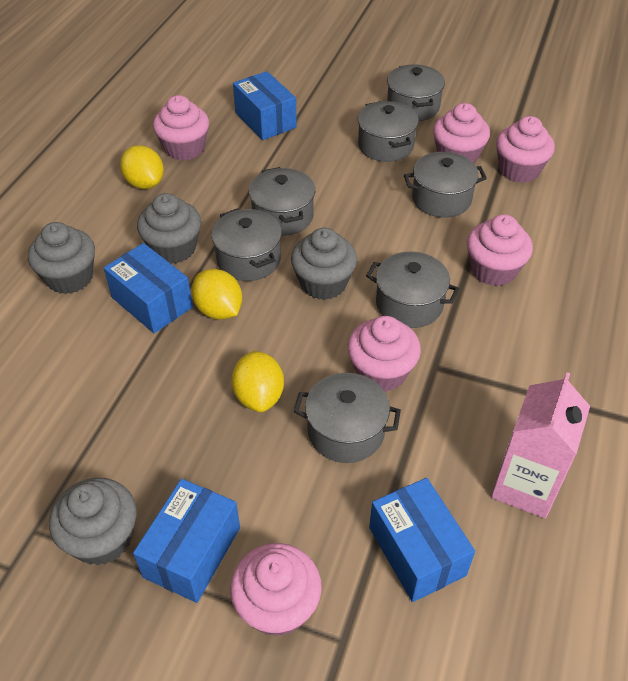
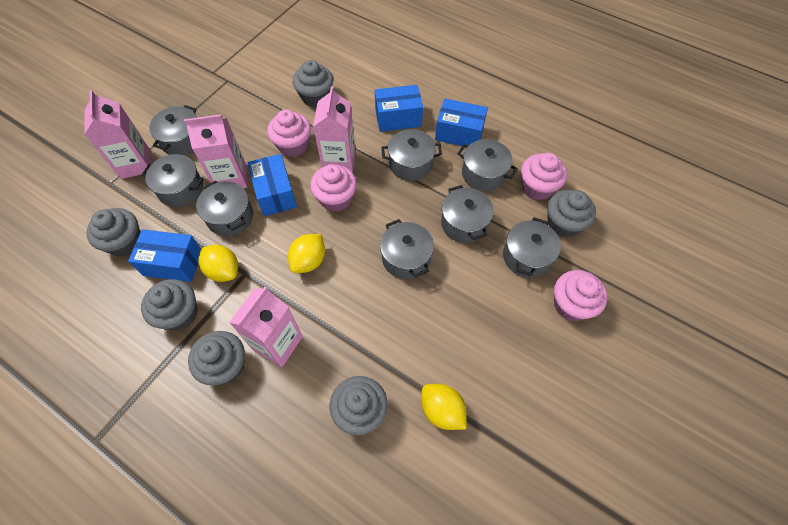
grey cupcake: 4 -> 6
grey pot: 7 -> 8
pink carton: 1 -> 4
pink cupcake: 6 -> 4

